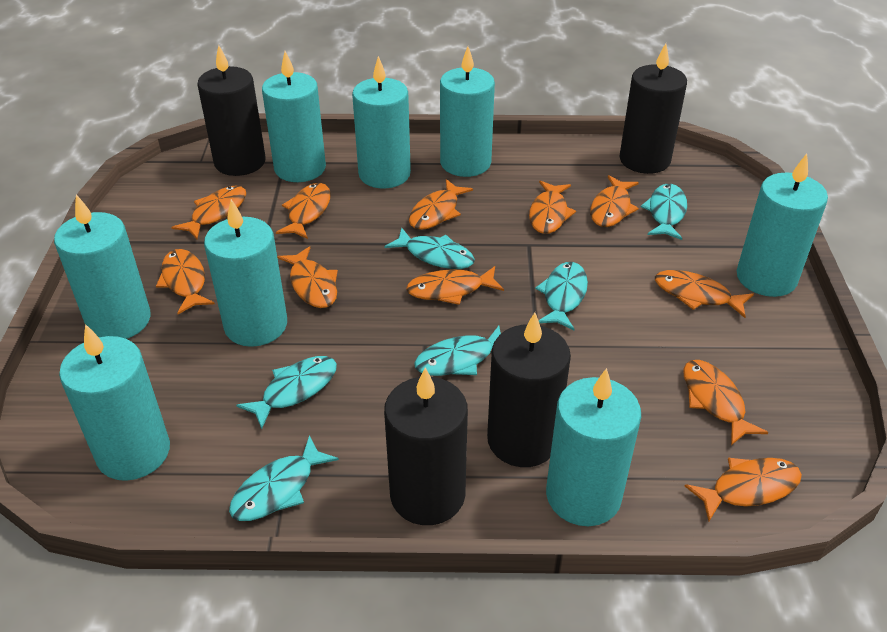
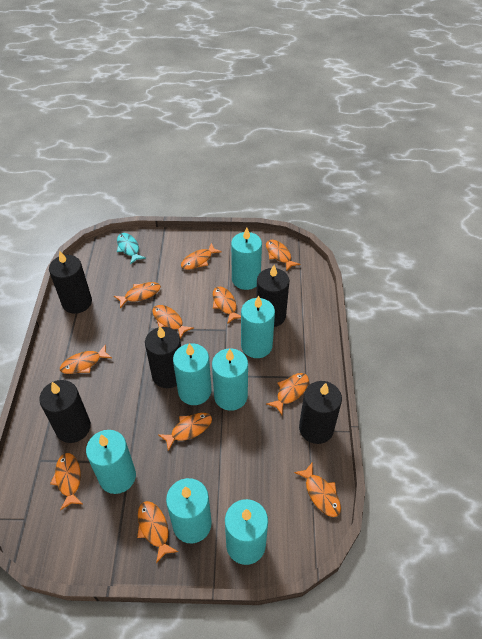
black candle: 4 -> 5
turquoise candle: 8 -> 7
turquoise fish: 6 -> 1

